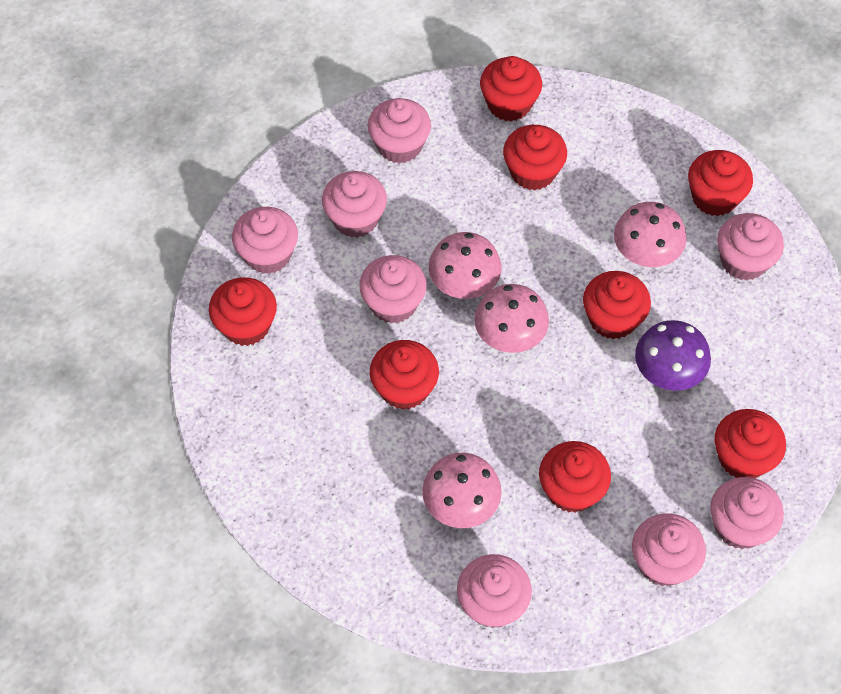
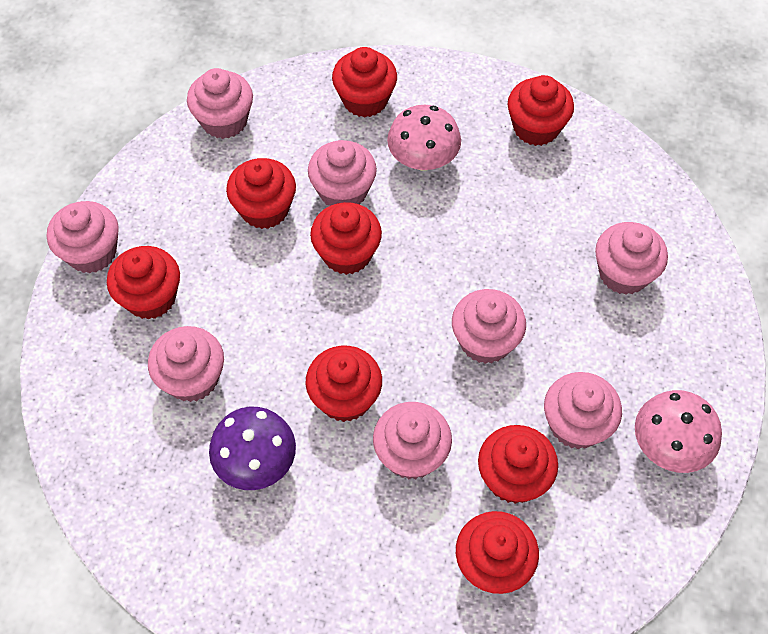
pink mushroom: 4 -> 2

